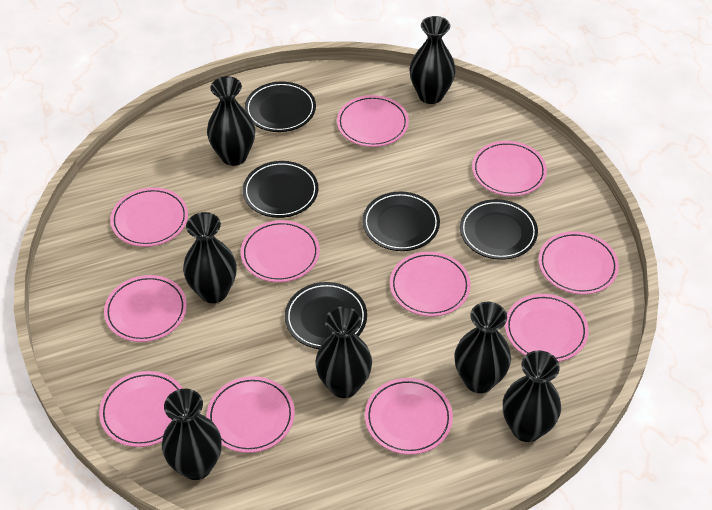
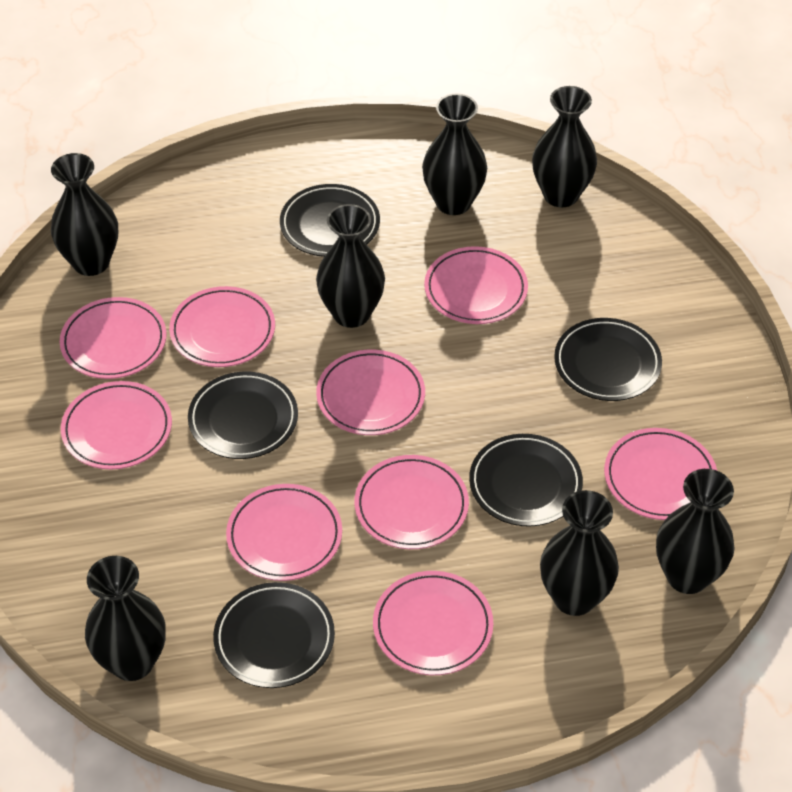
pink plate: 11 -> 9

